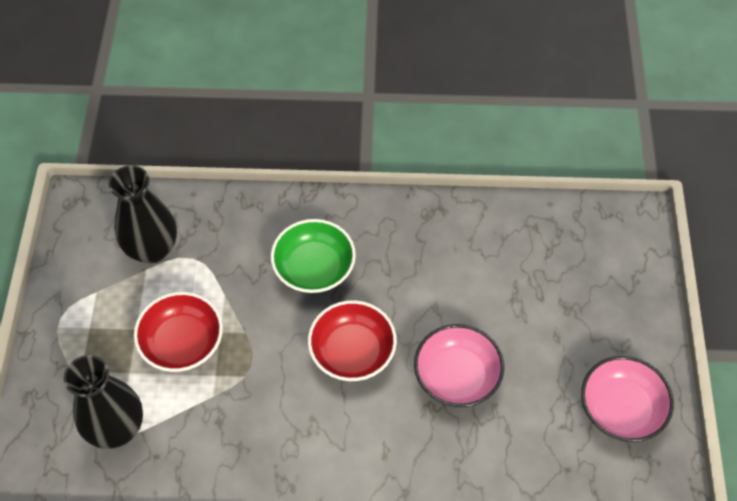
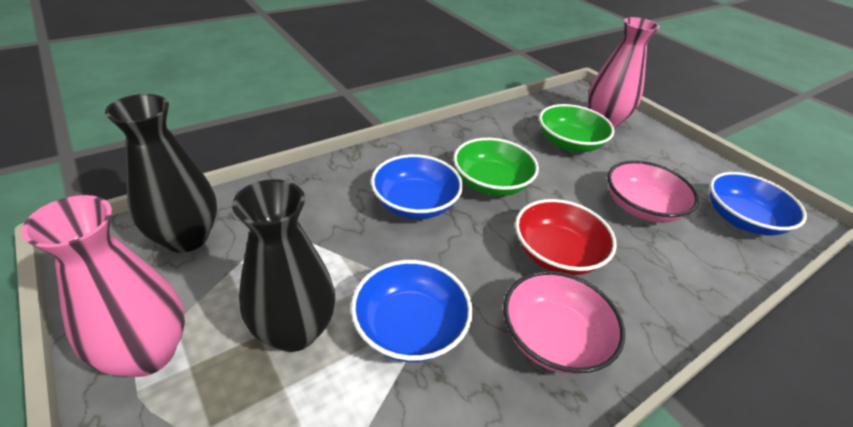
blue bowl: 0 -> 3
green bowl: 1 -> 2
pink vase: 0 -> 2
red bowl: 2 -> 1

